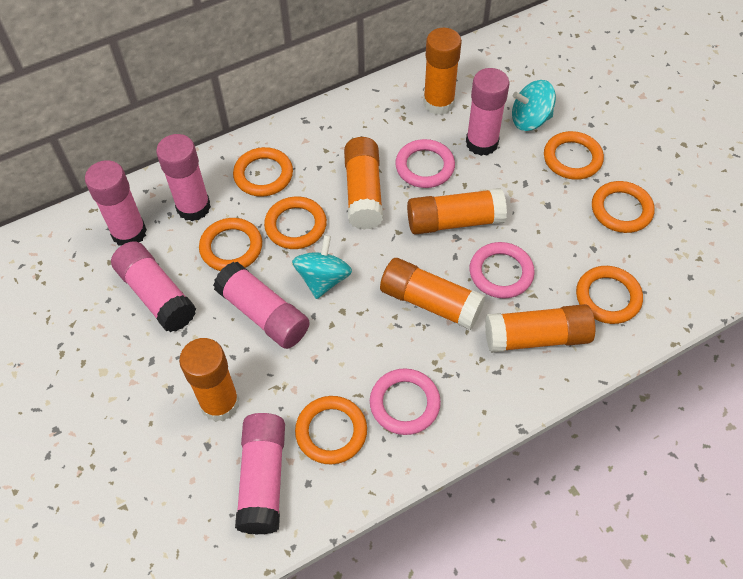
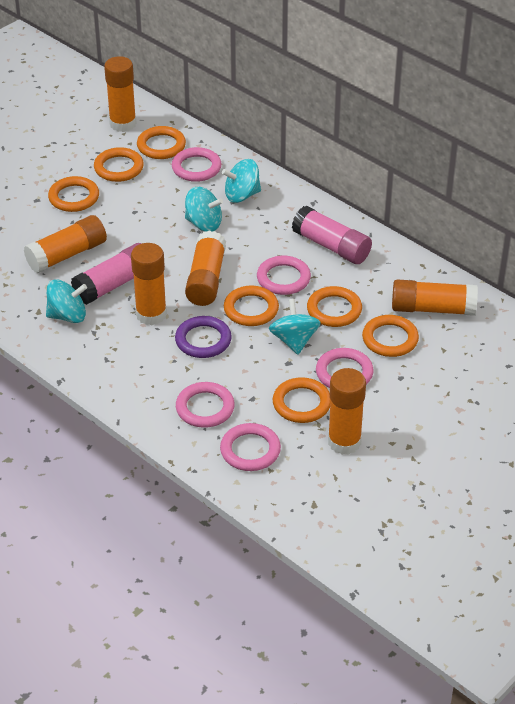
pink glue stick: 6 -> 2
pink ring: 3 -> 5
purple ring: 0 -> 1
turquoise spinning top: 2 -> 4

